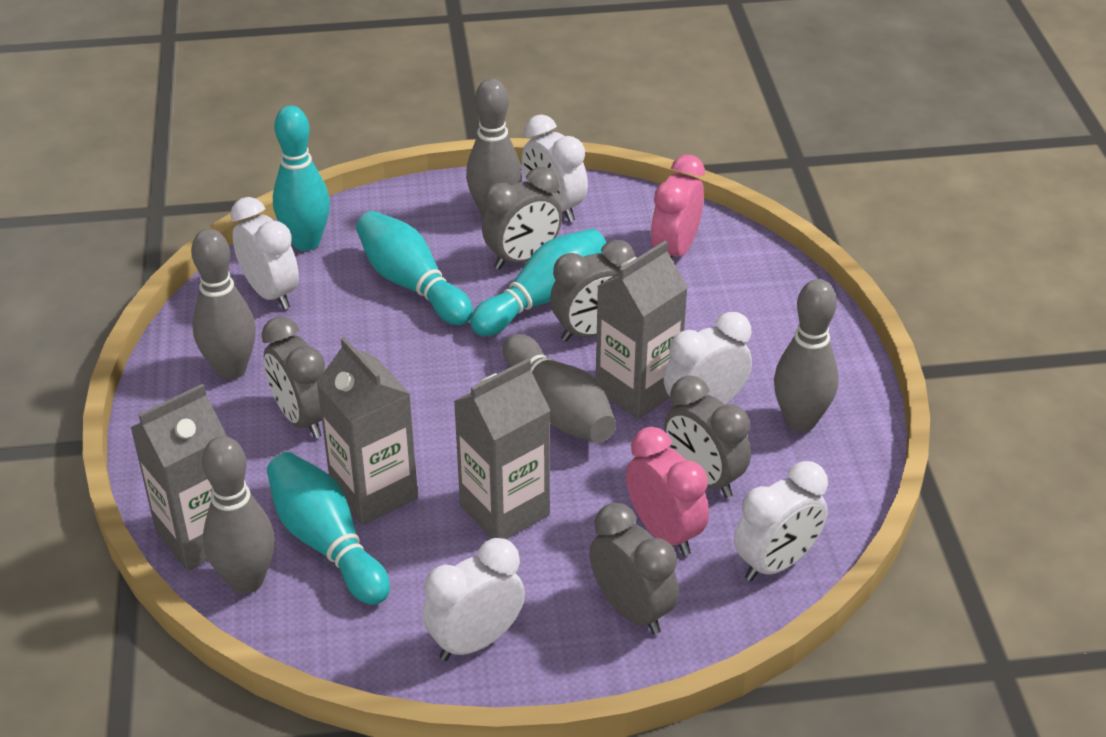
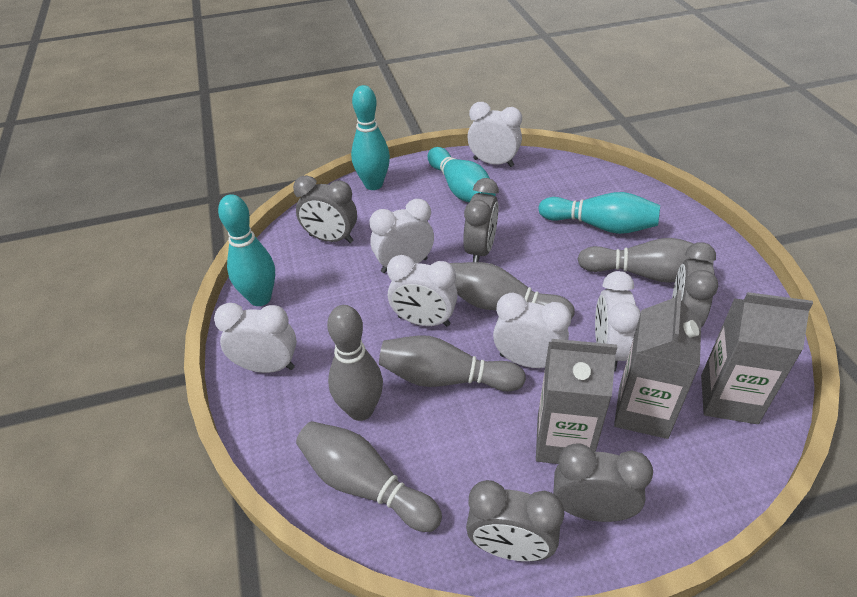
grey carton: 4 -> 3
pink clock: 2 -> 0
white clock: 5 -> 6

